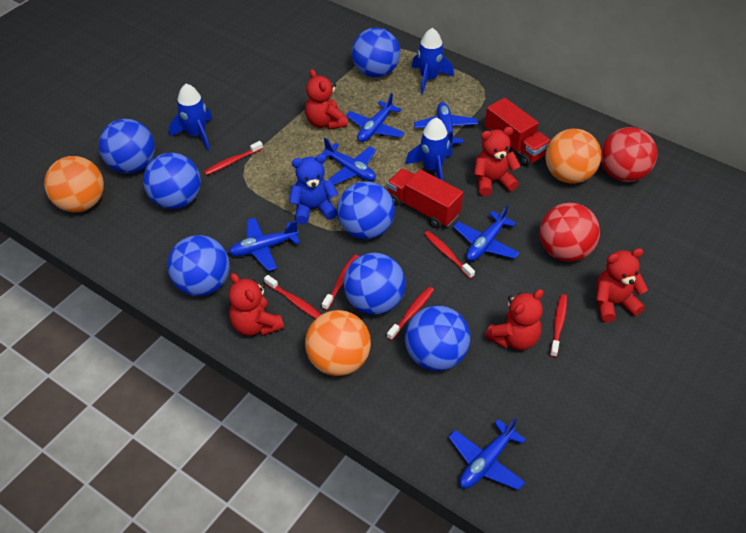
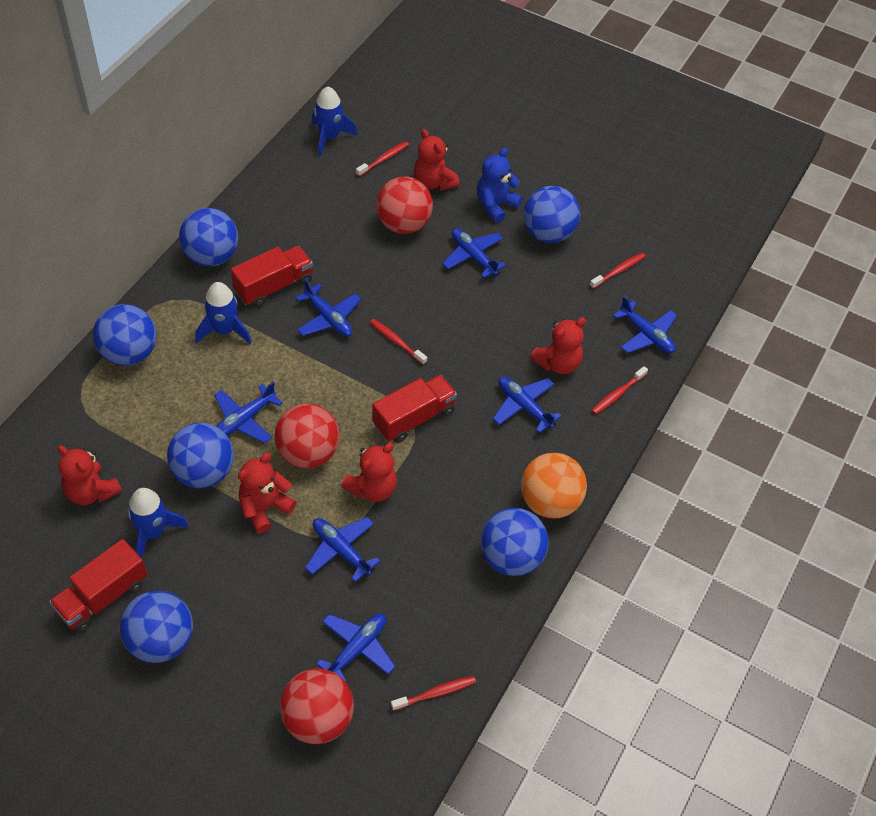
blue ball: 7 -> 6
blue plane: 6 -> 7
orange ball: 3 -> 1
red ball: 2 -> 3
red toothbrush: 6 -> 5
red truck: 2 -> 3

